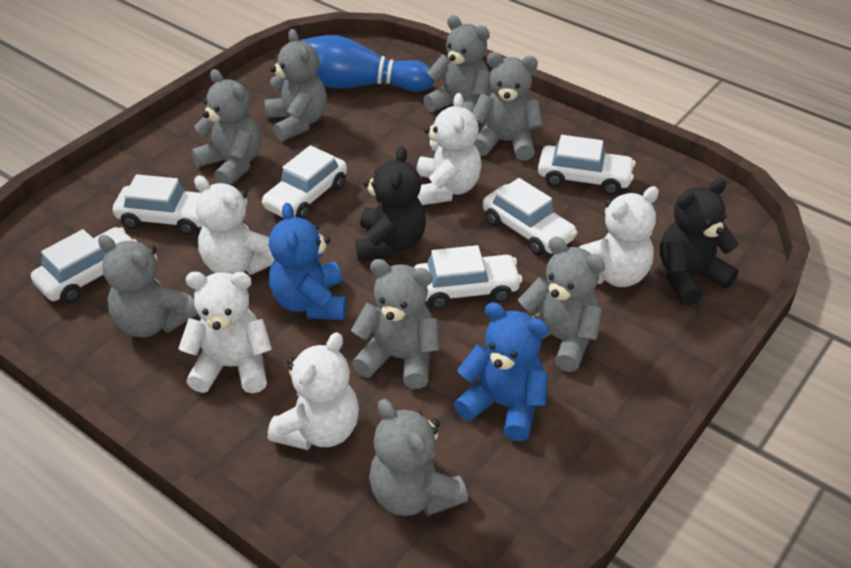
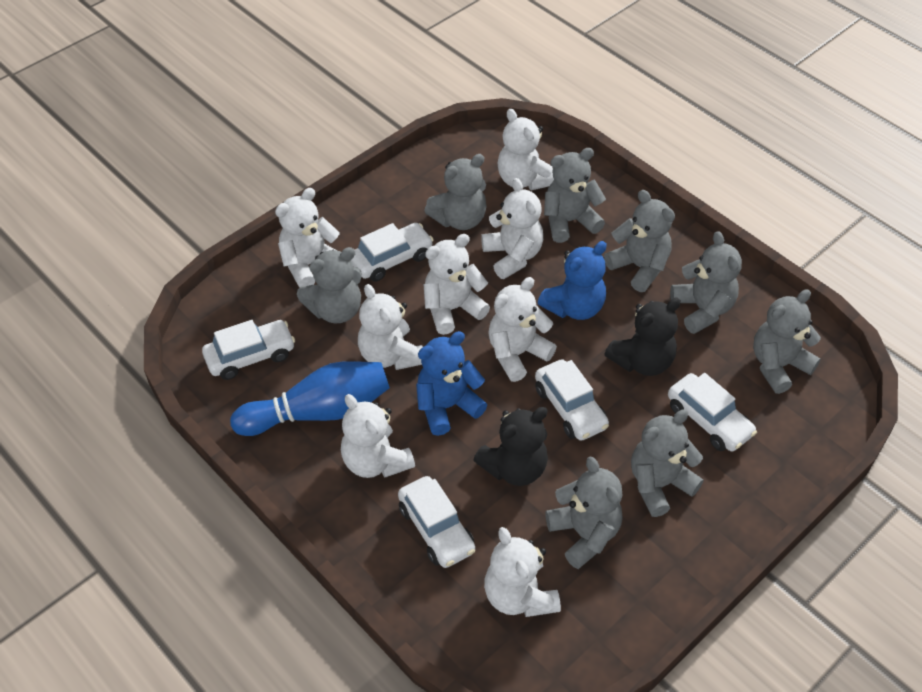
white car: 6 -> 5
white teddy bear: 5 -> 8

